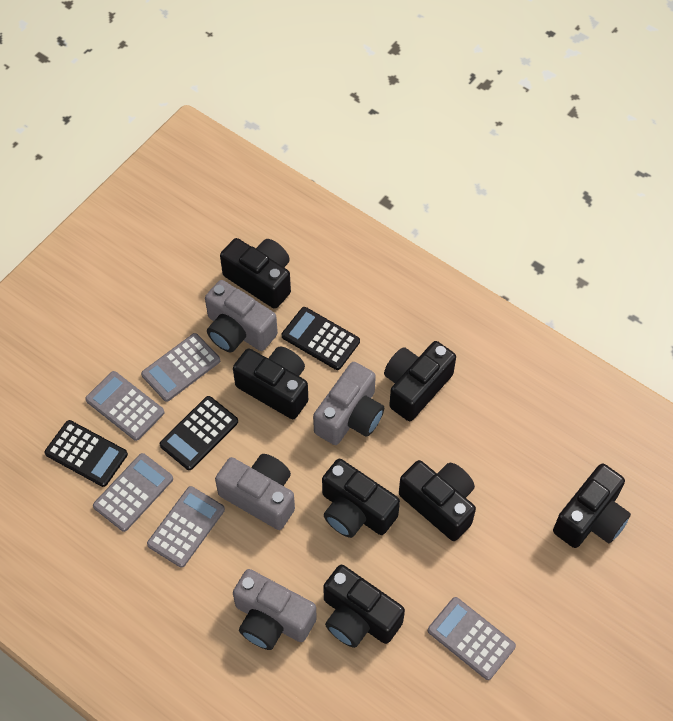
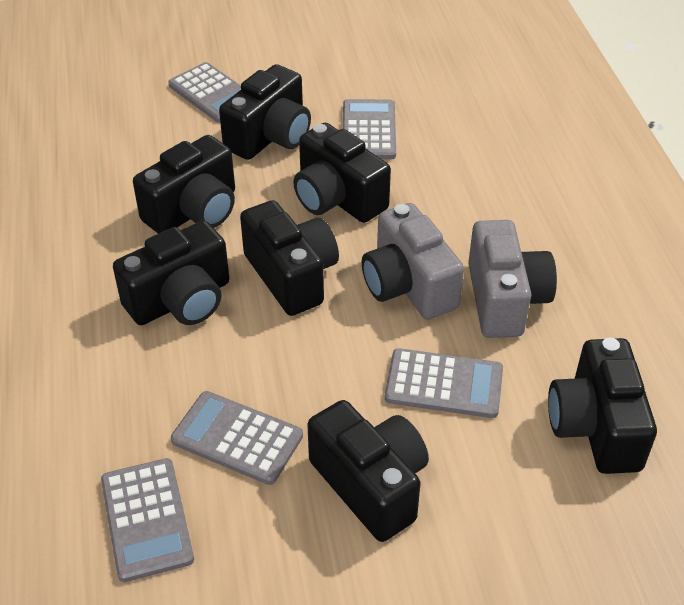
black calculator: 3 -> 0
grey camera: 4 -> 2

